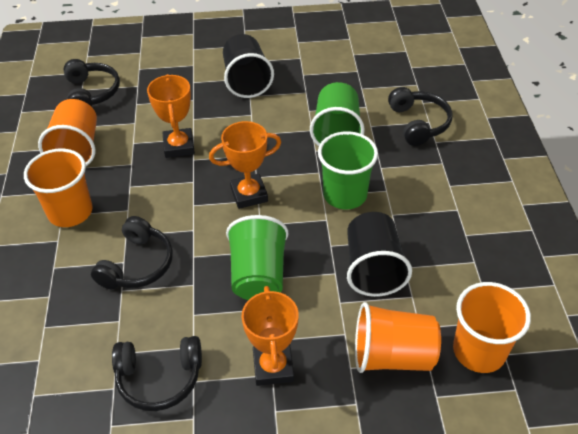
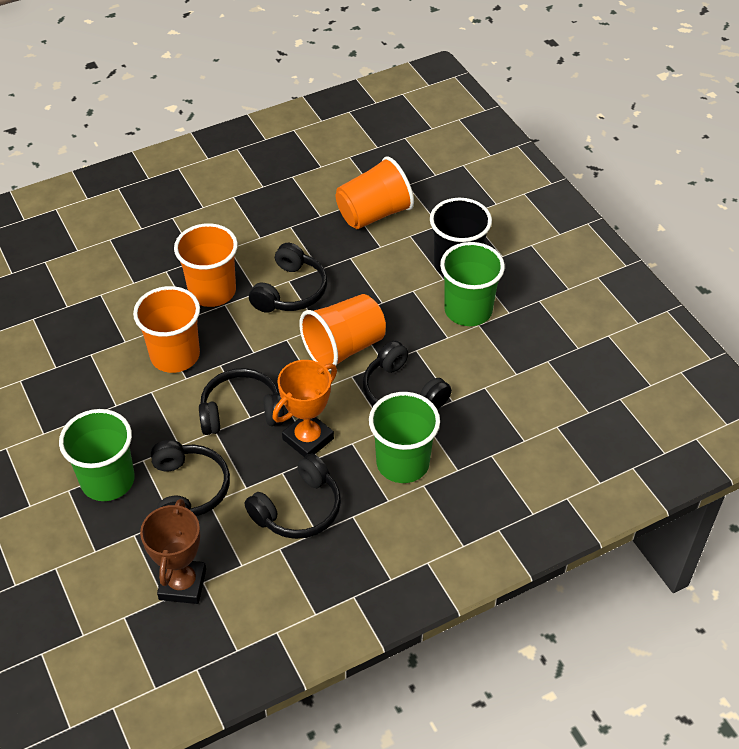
black cup: 2 -> 1
black headphones: 4 -> 5
brown trophy: 0 -> 1
orange trophy: 3 -> 1

